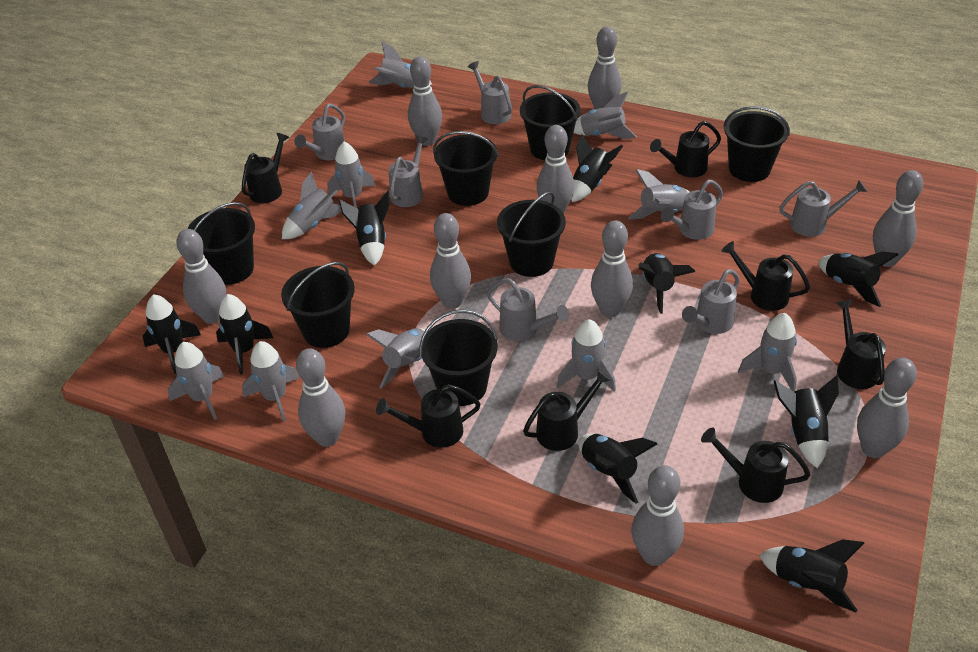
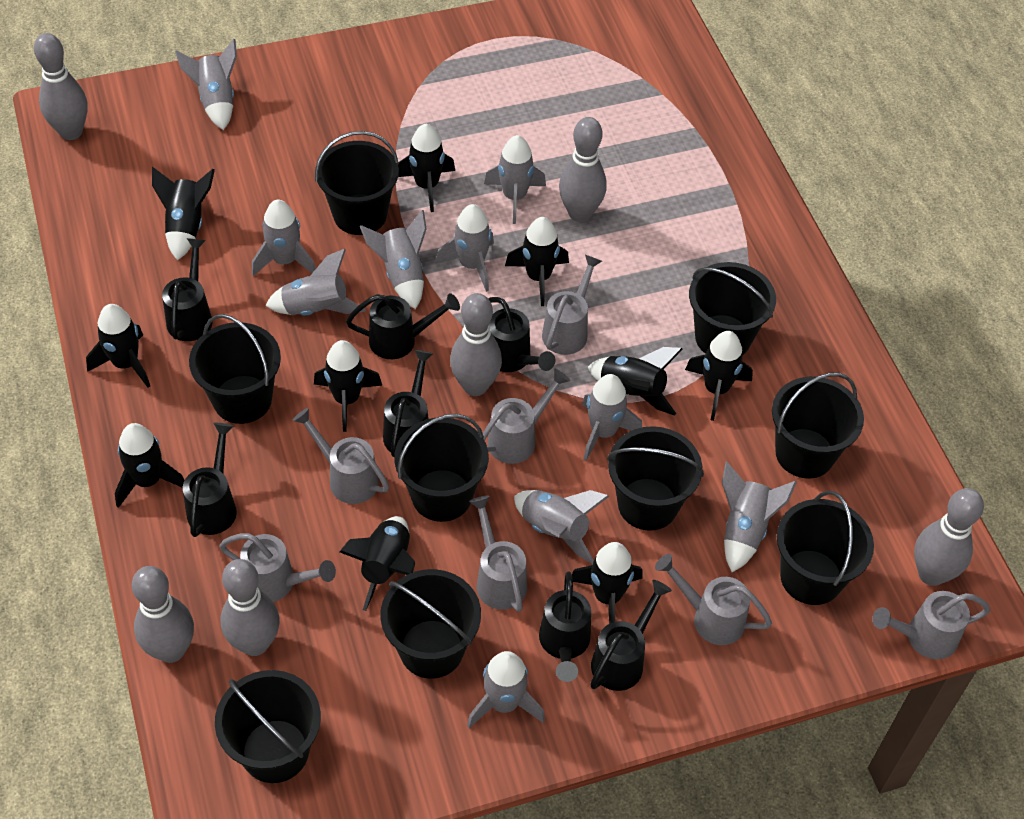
black bucket: 7 -> 9
black rocket: 9 -> 10
grey bowling pin: 10 -> 6

